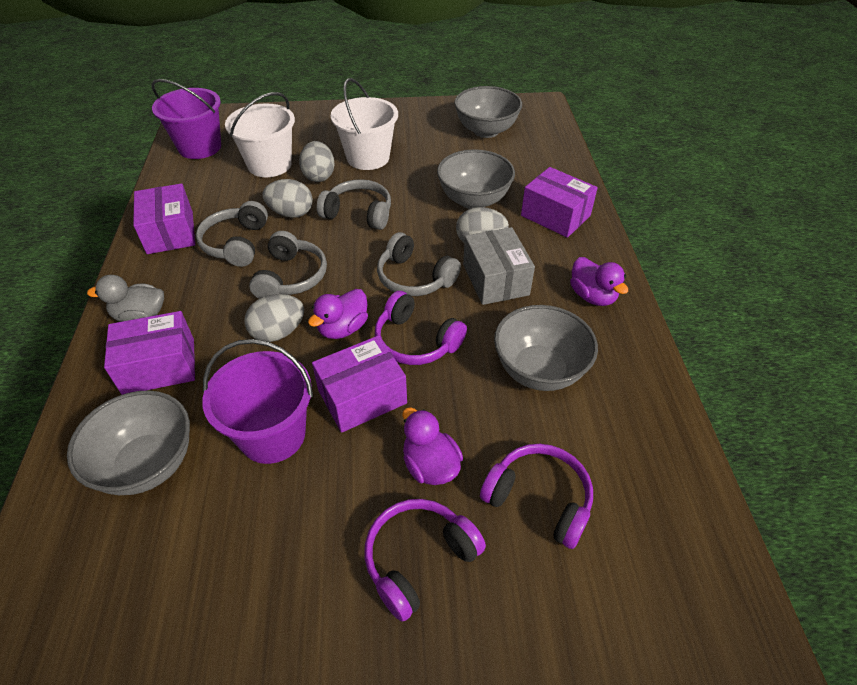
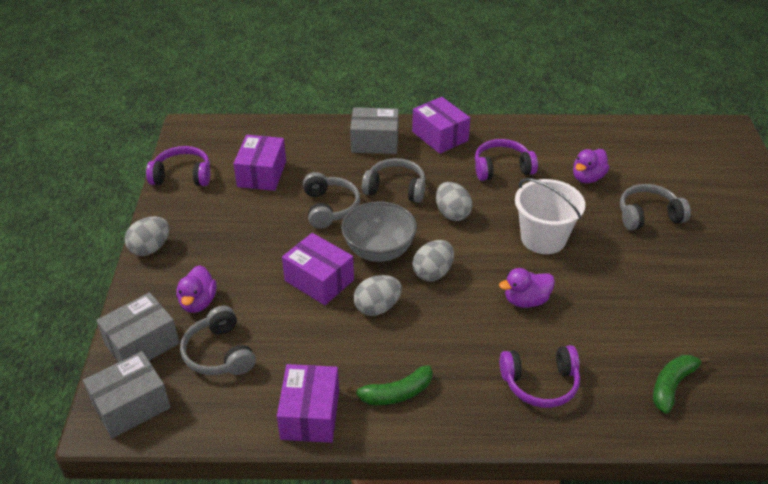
green banana: 0 -> 2
grey bowl: 4 -> 1
grey box: 1 -> 3
grey duck: 1 -> 0
purple bucket: 2 -> 0
white bucket: 2 -> 1

